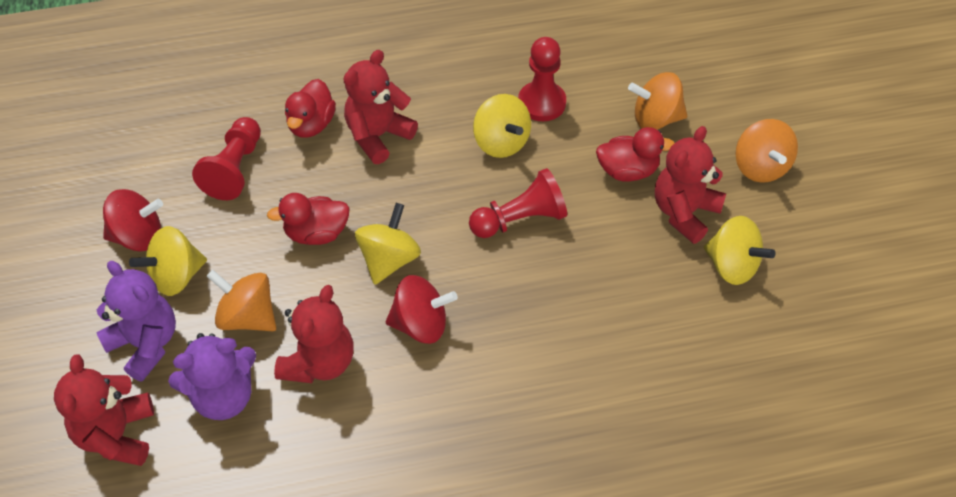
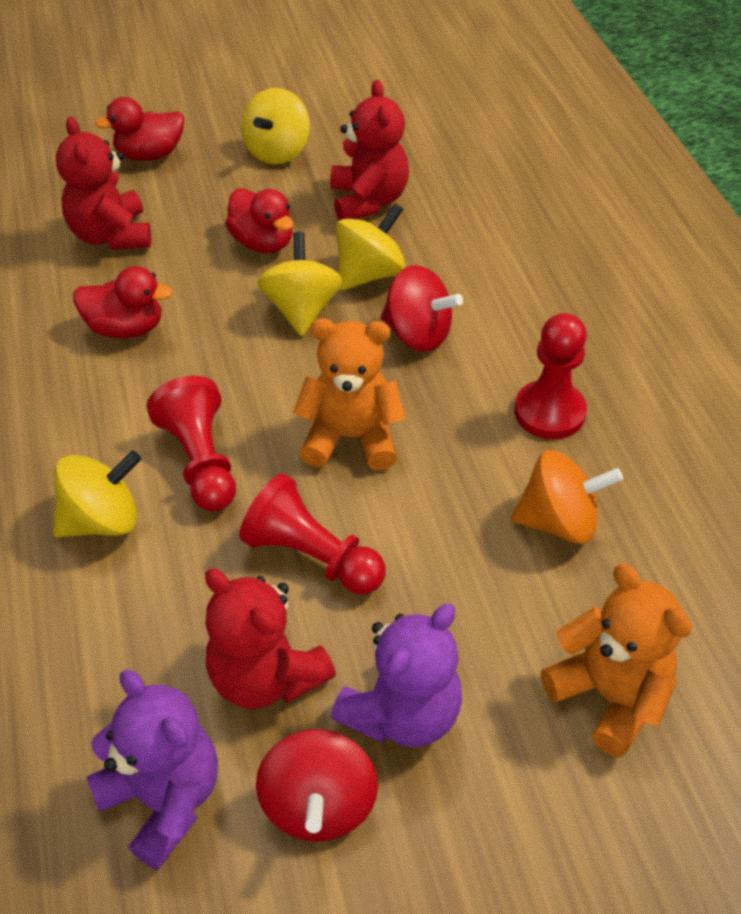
orange spinning top: 3 -> 1
orange teddy bear: 0 -> 2
red teddy bear: 4 -> 3

